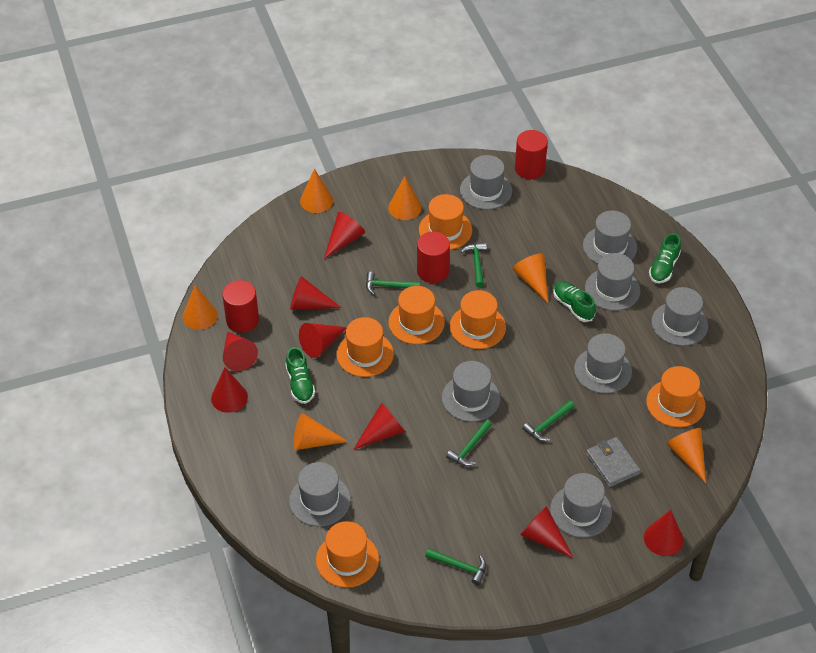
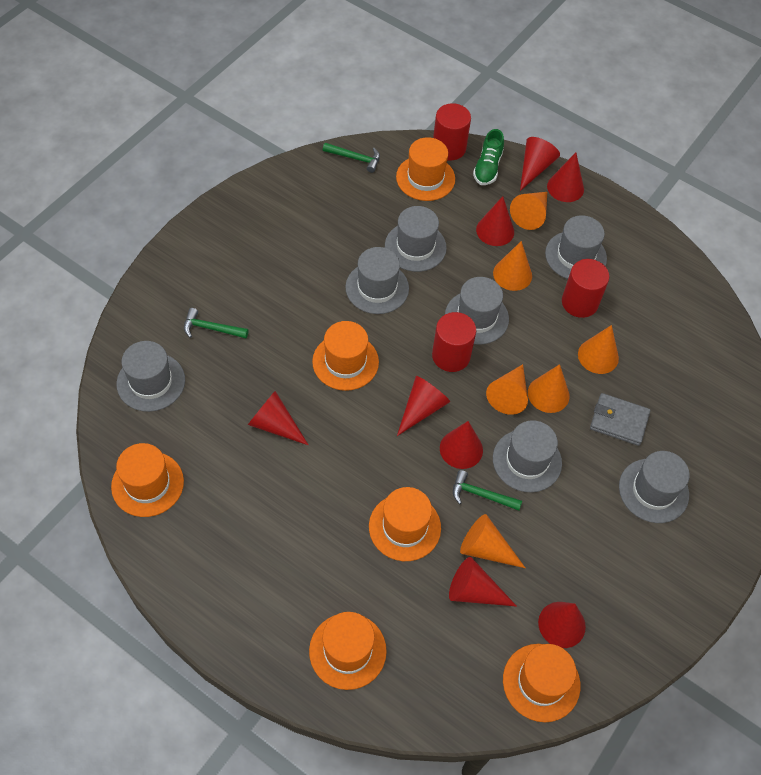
green hammer: 5 -> 3
green shoe: 3 -> 1
grey hat: 8 -> 7

